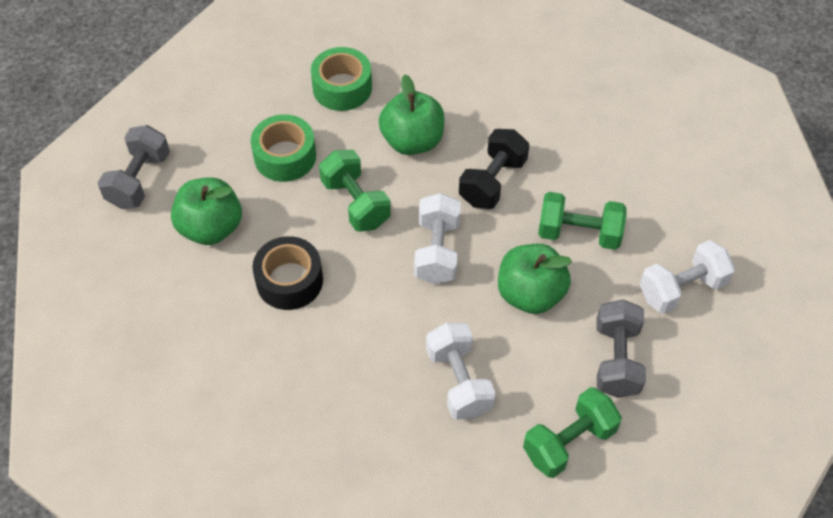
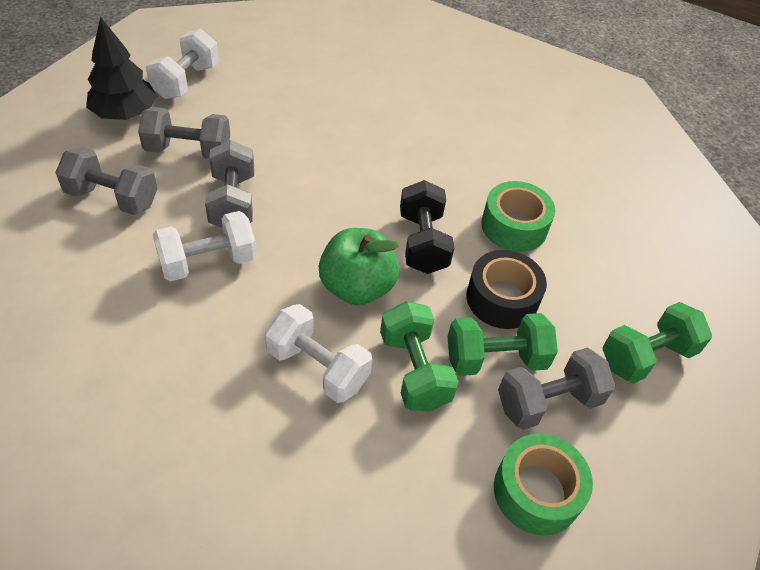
black tree: 0 -> 1
green apple: 3 -> 1
grey dumbbell: 2 -> 4

